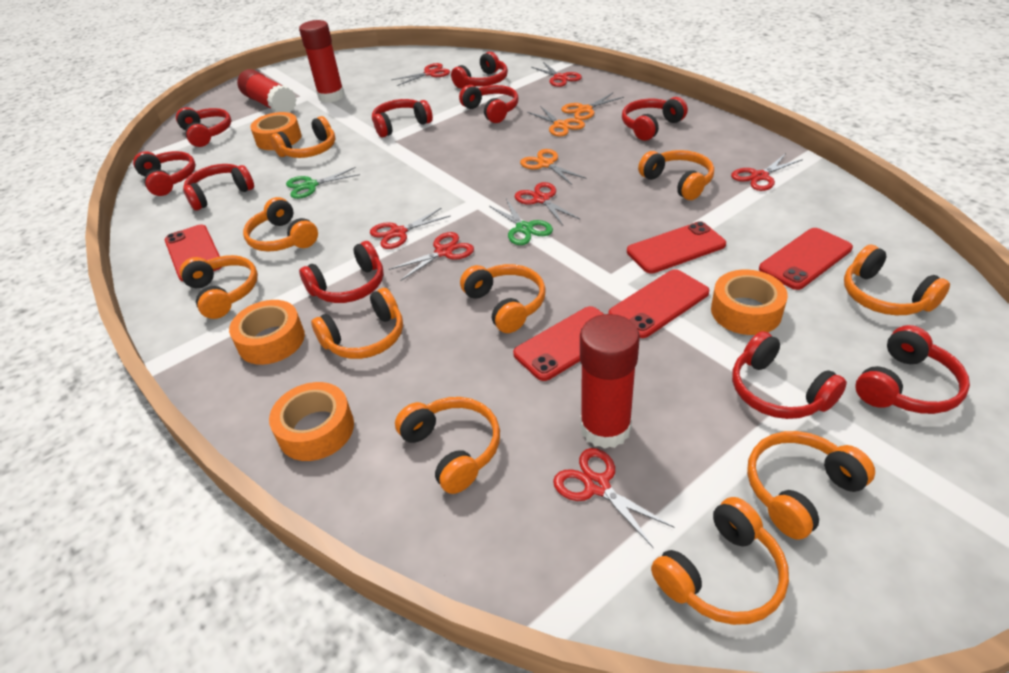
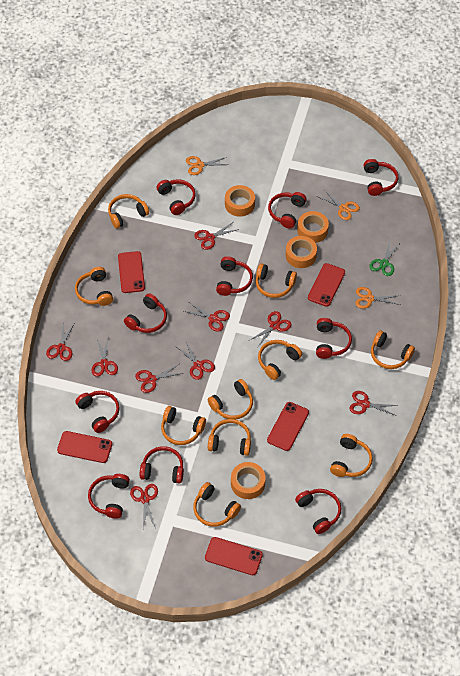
green scissors: 2 -> 1
red glue stick: 3 -> 0
red scissors: 7 -> 9

